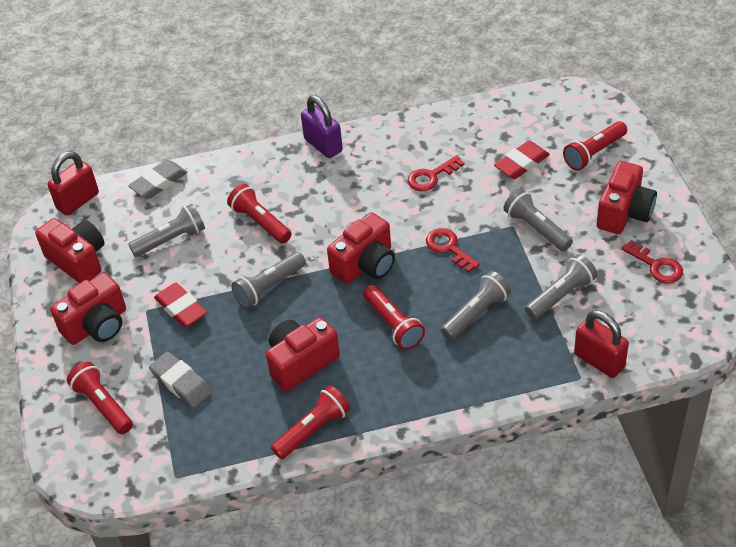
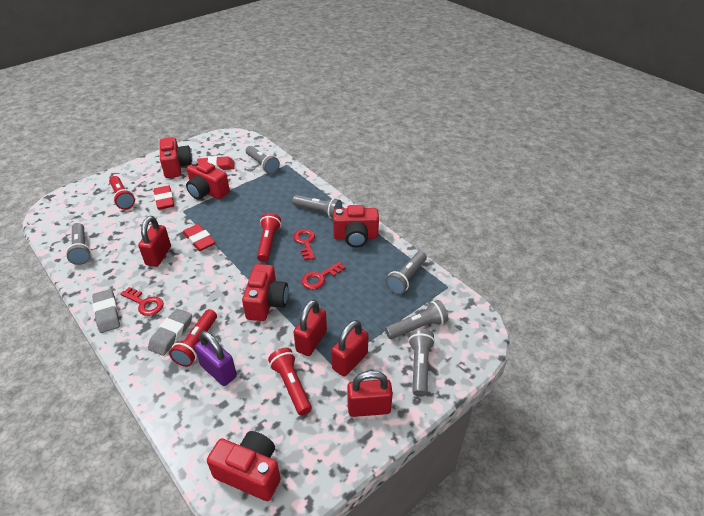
grey flashlight: 5 -> 6
red eraser: 2 -> 3
red flashlight: 5 -> 4
red padlock: 2 -> 4

